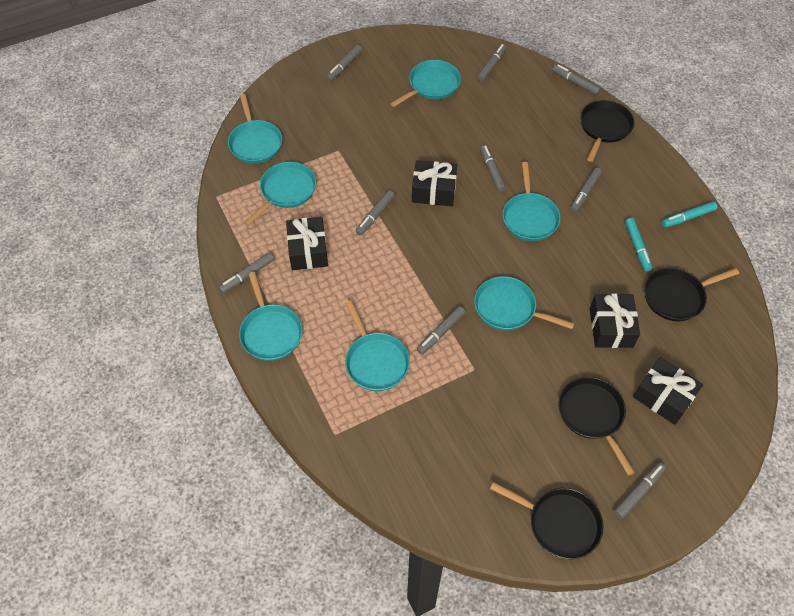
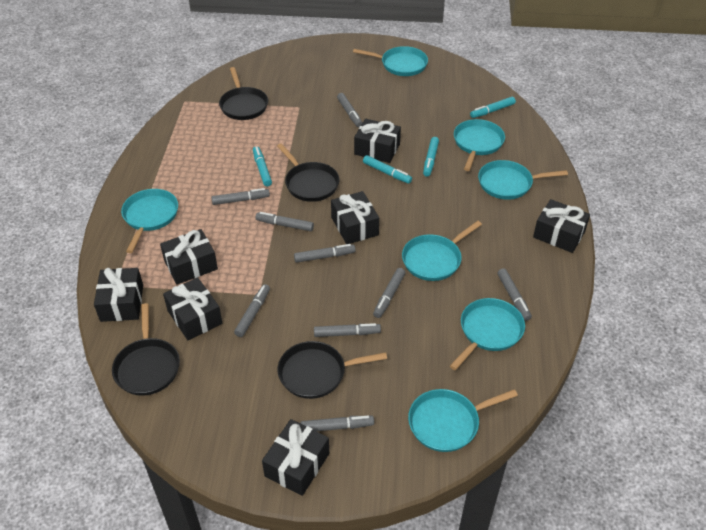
black gift: 4 -> 7
turquoise marker: 2 -> 4

